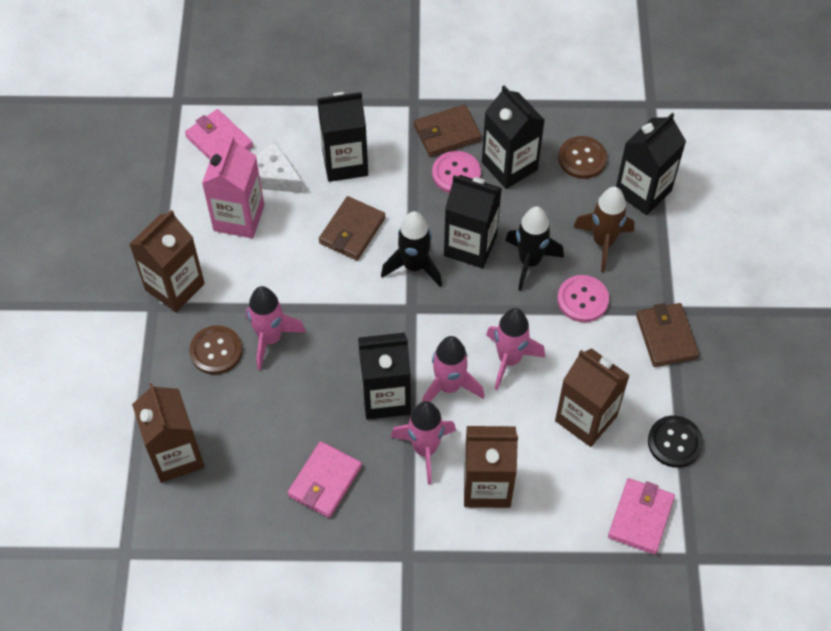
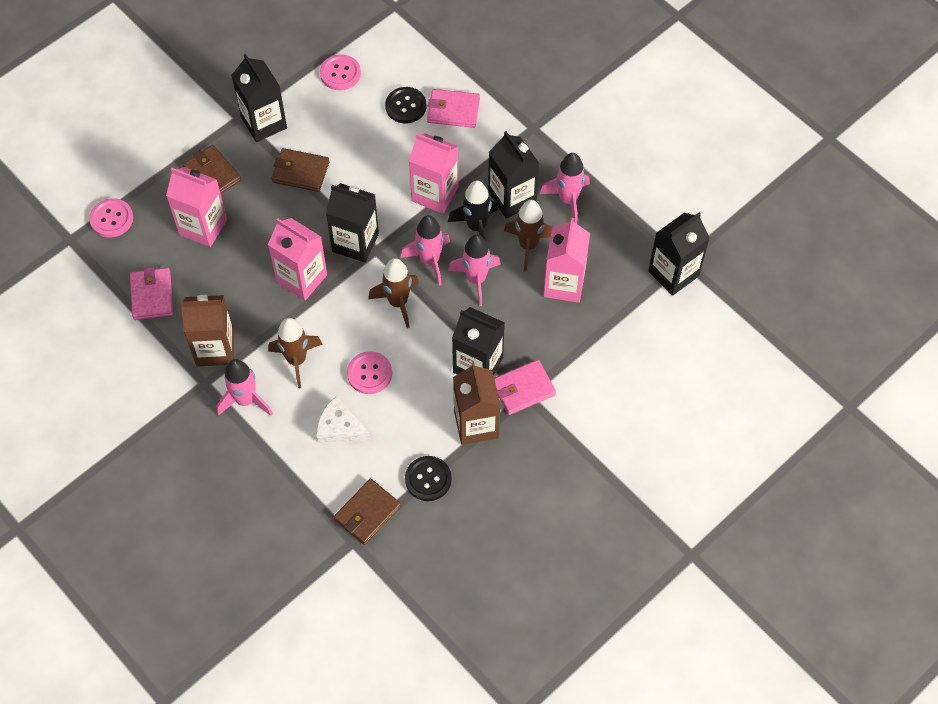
black button: 1 -> 2
black rocket: 2 -> 1
brown button: 2 -> 0
brown carton: 4 -> 2
brown rocket: 1 -> 3
pink button: 2 -> 3
pink carton: 1 -> 4

